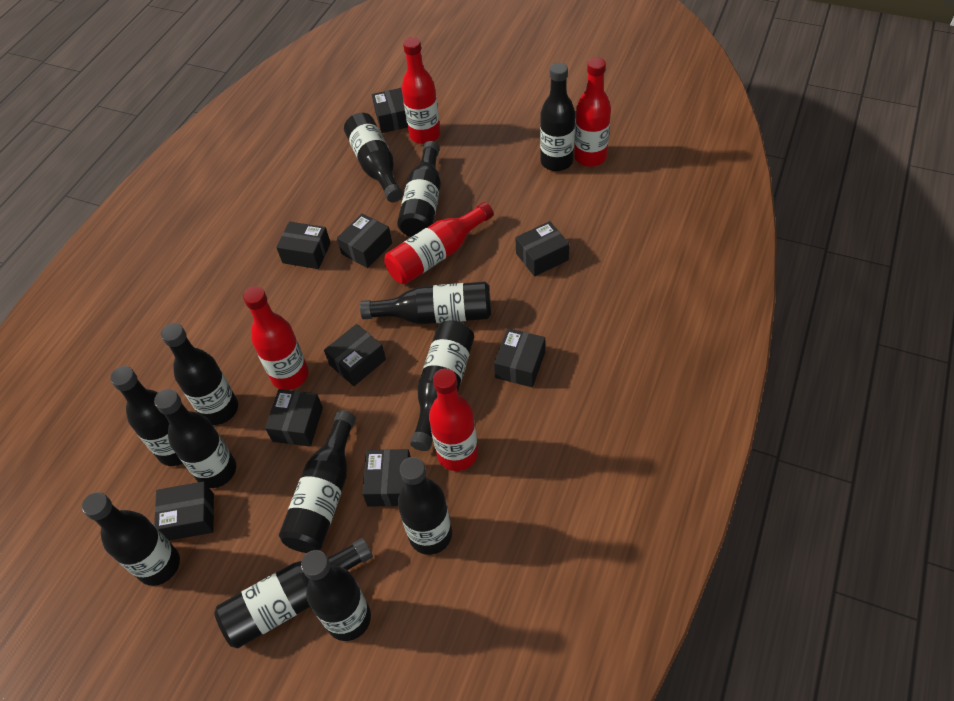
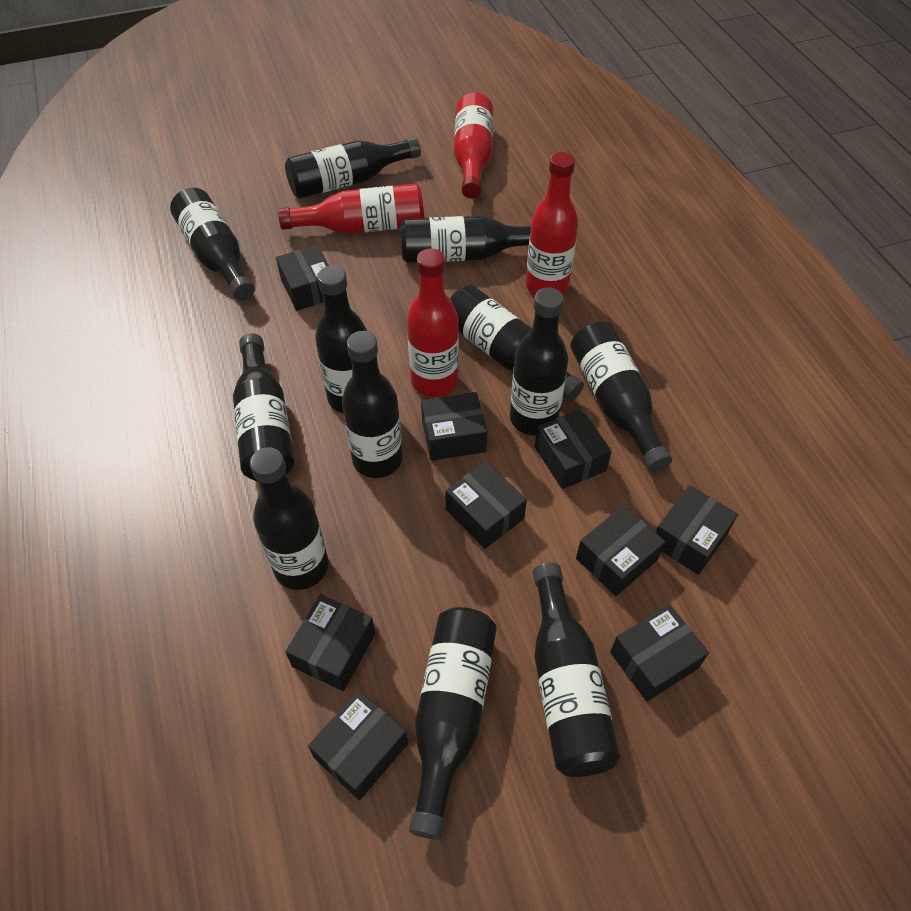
black bottle: 13 -> 12
red bottle: 5 -> 4

